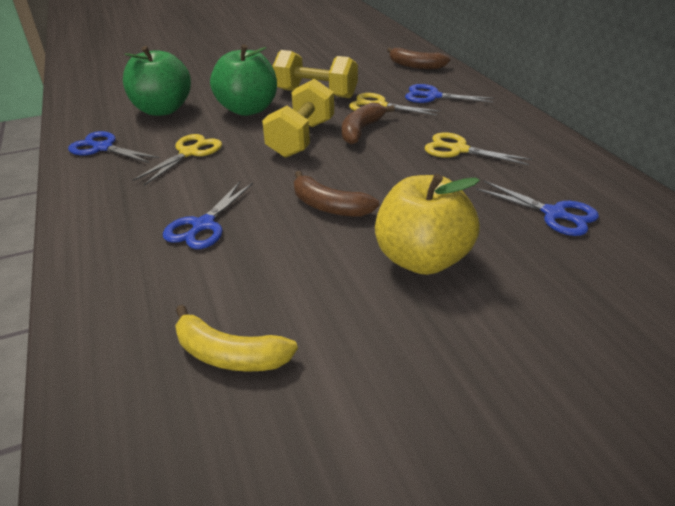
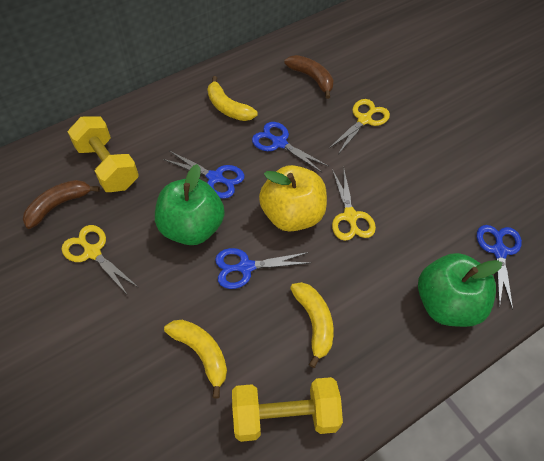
brown banana: 3 -> 2
yellow banana: 1 -> 3

